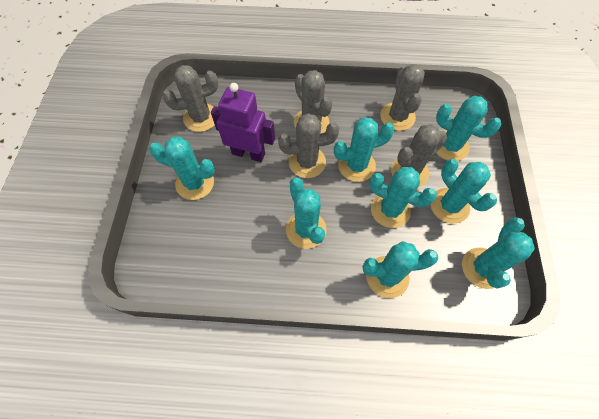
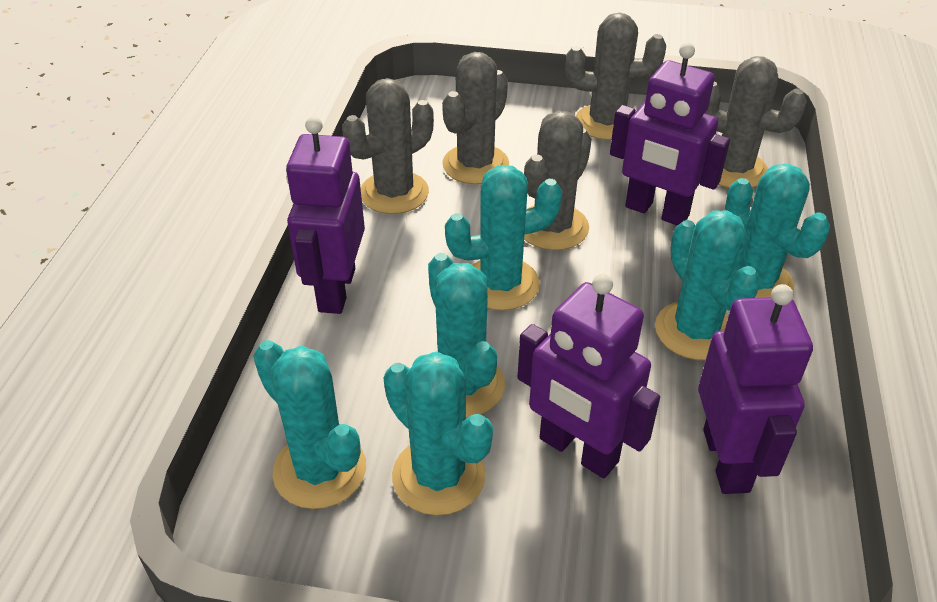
purple robot: 1 -> 4
turquoise cactus: 8 -> 6

